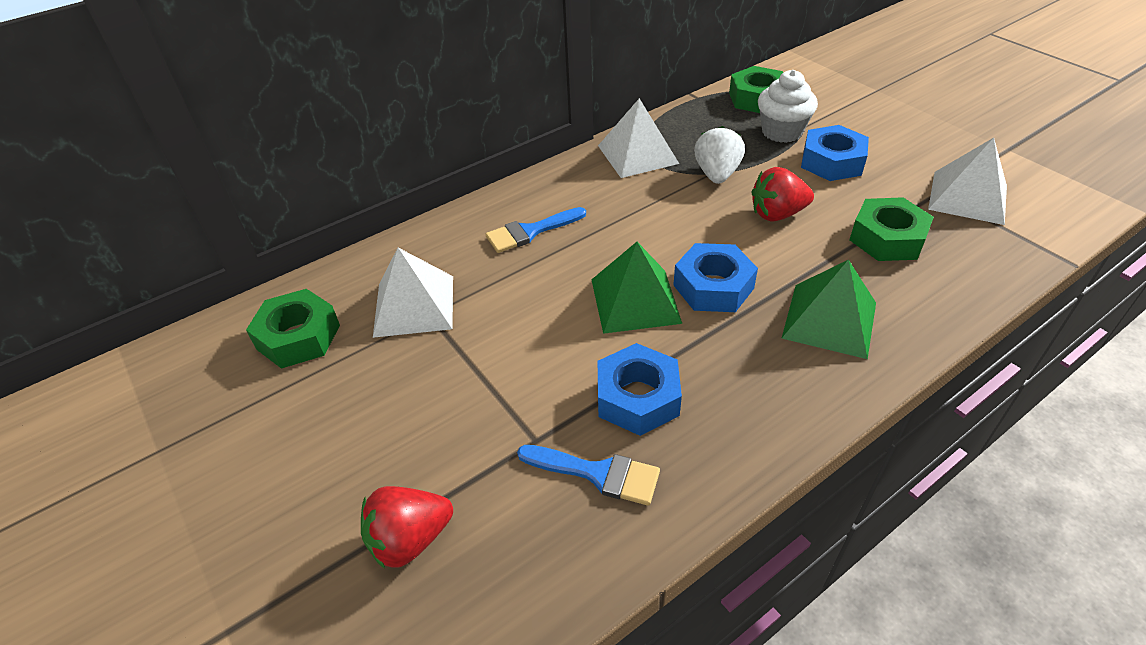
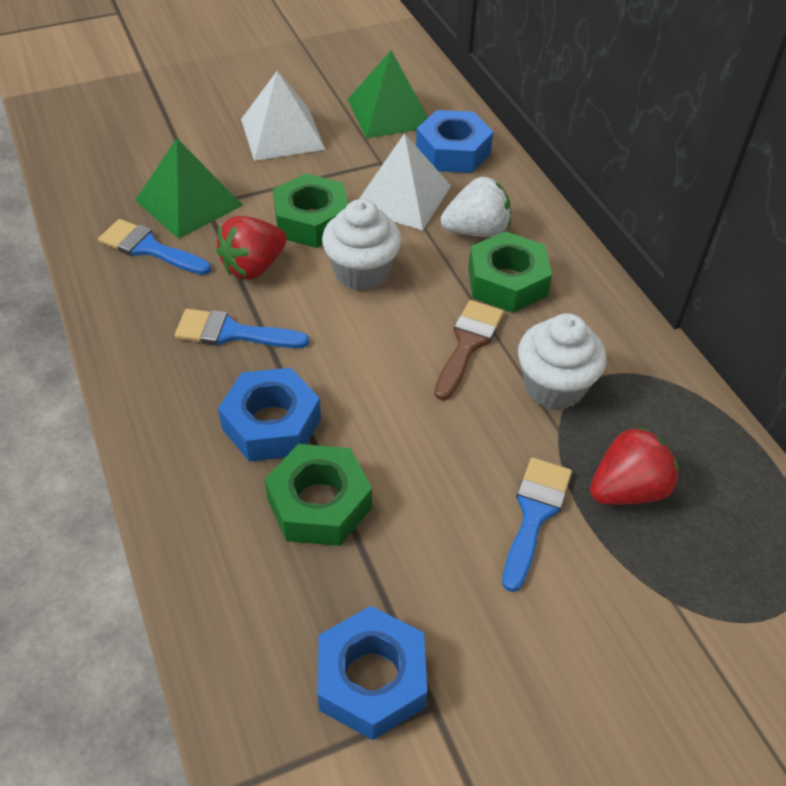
blue brush: 2 -> 3
brown brush: 0 -> 1
white cupcake: 1 -> 2
white pyramid: 3 -> 2

